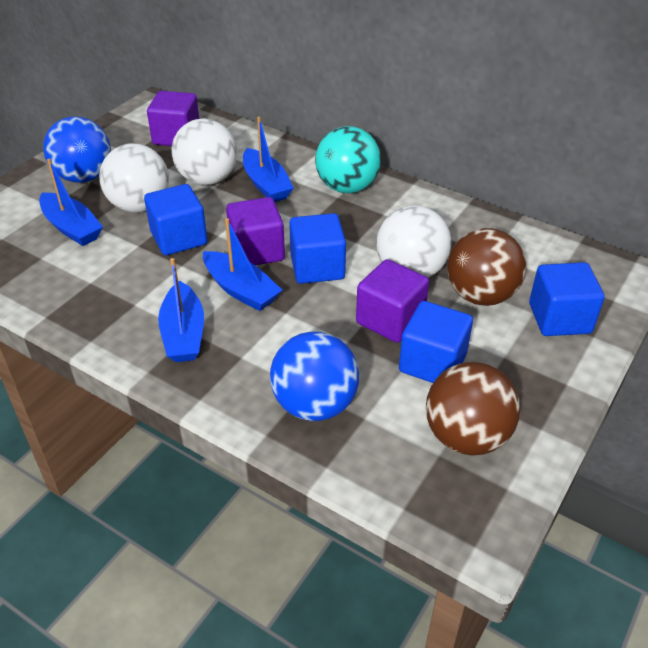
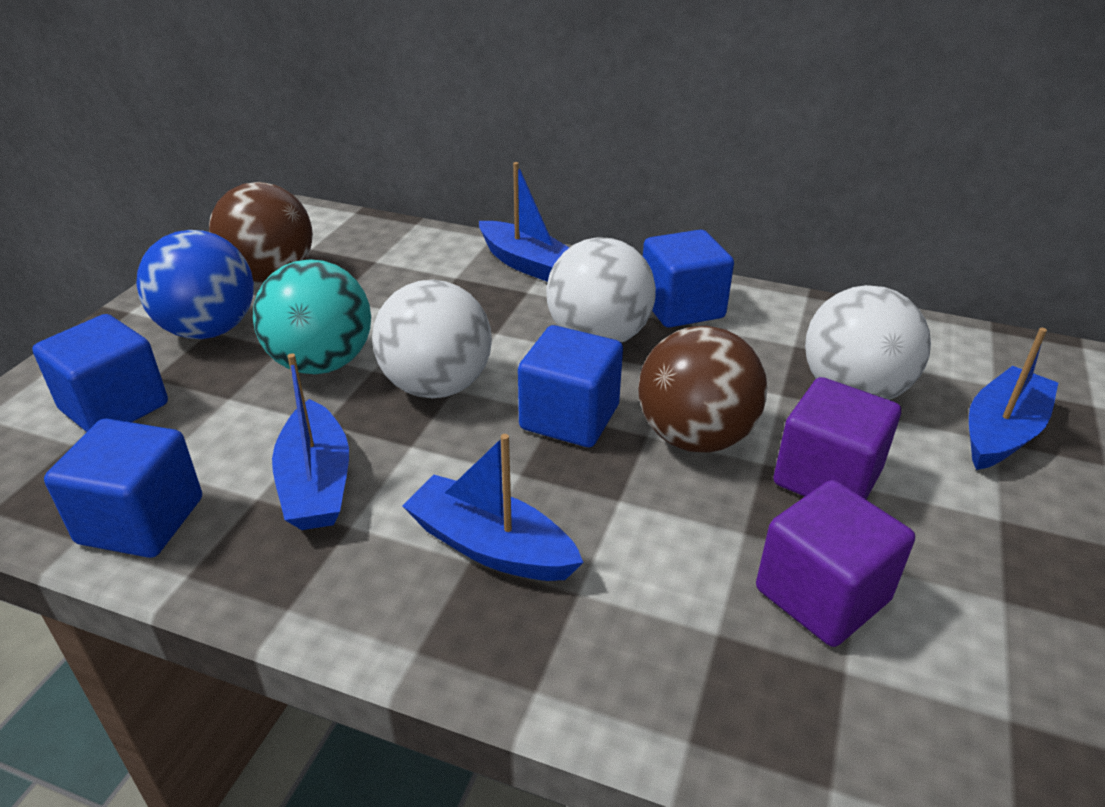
blue ball: 2 -> 1
purple cube: 3 -> 2

